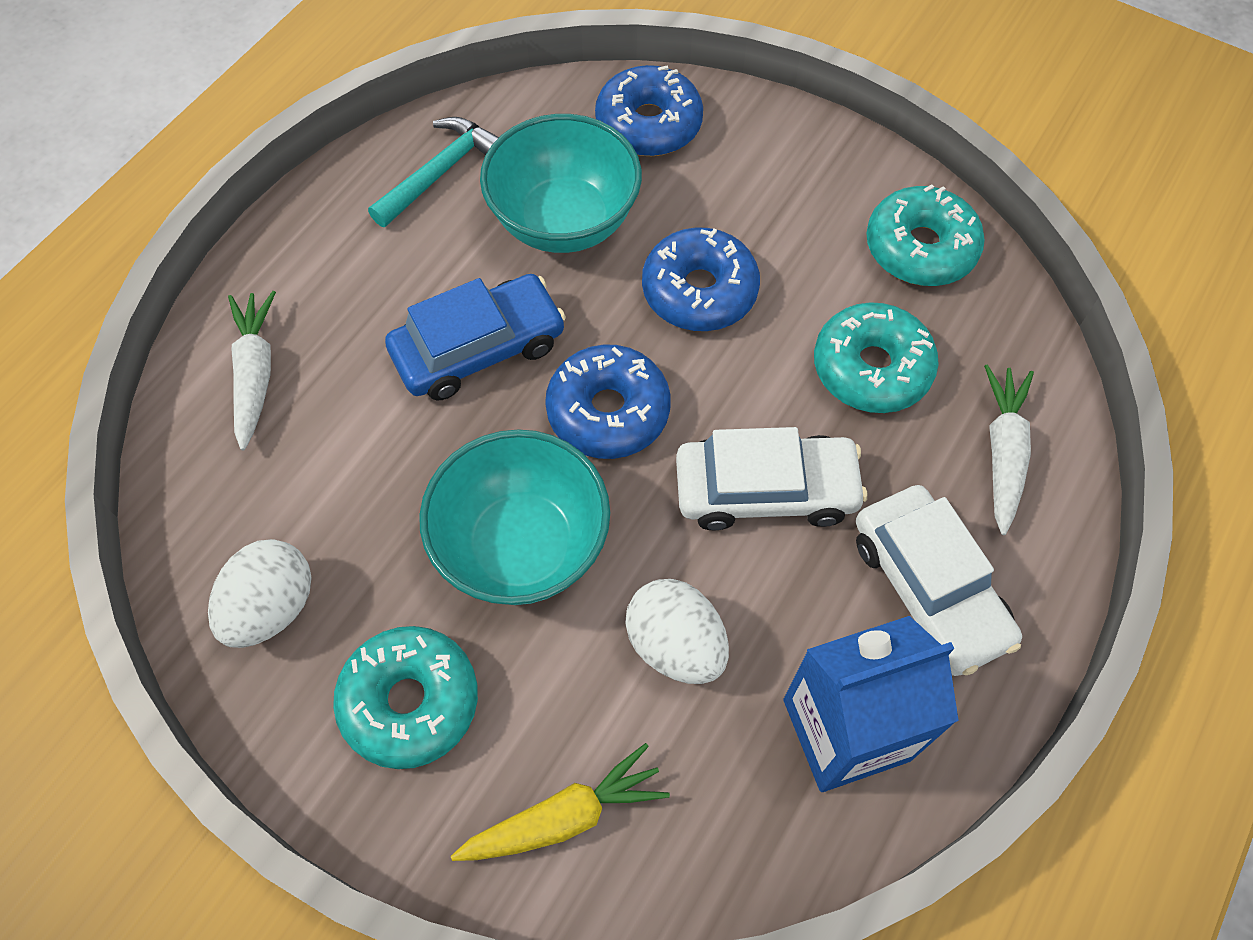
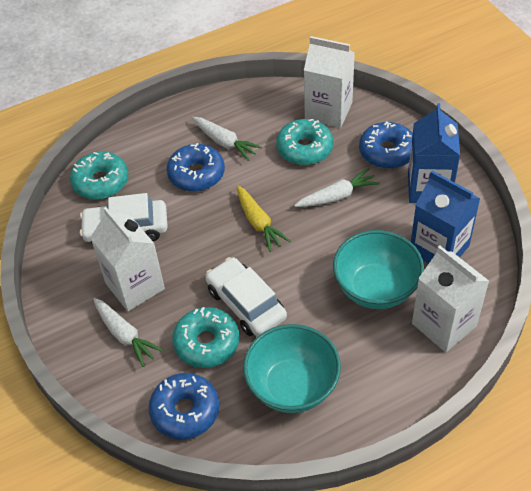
blue car: 1 -> 0
blue carton: 1 -> 2
turquoise hammer: 1 -> 0
white carrot: 2 -> 3
white carton: 0 -> 3
white egg: 2 -> 0

